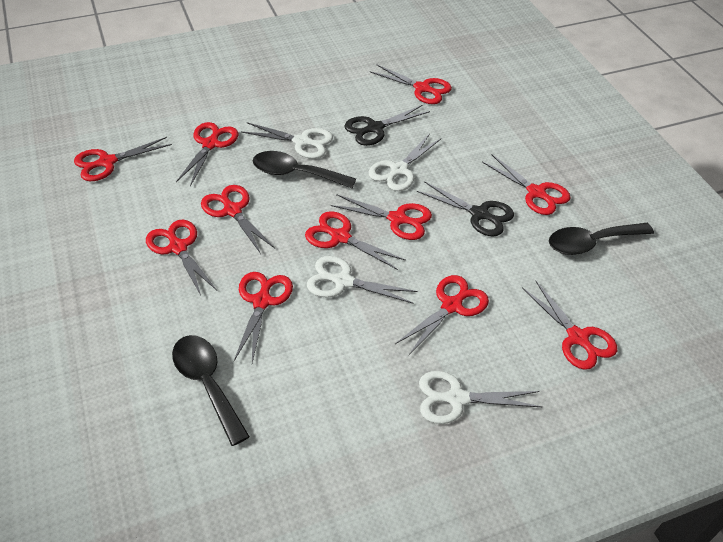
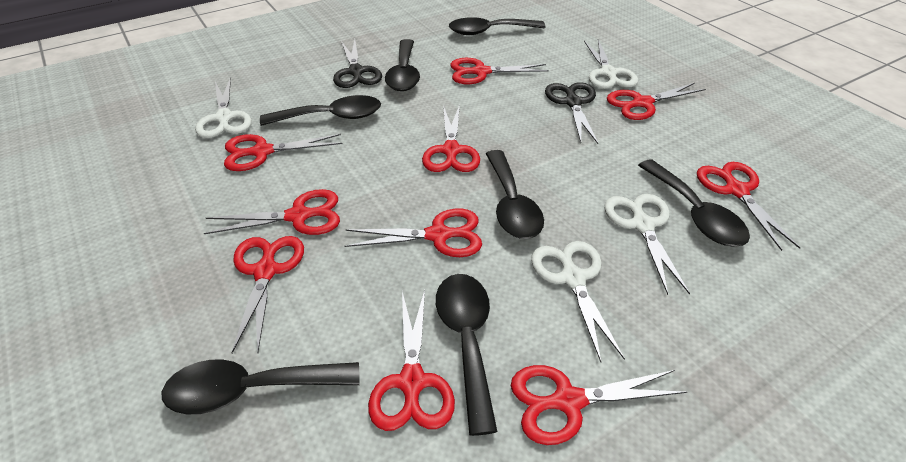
black spoon: 3 -> 7
red scissors: 11 -> 10

